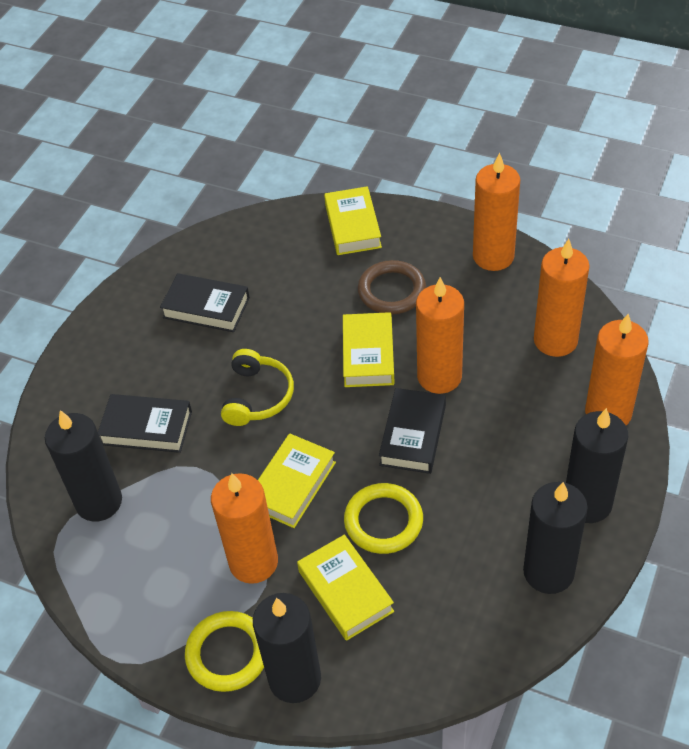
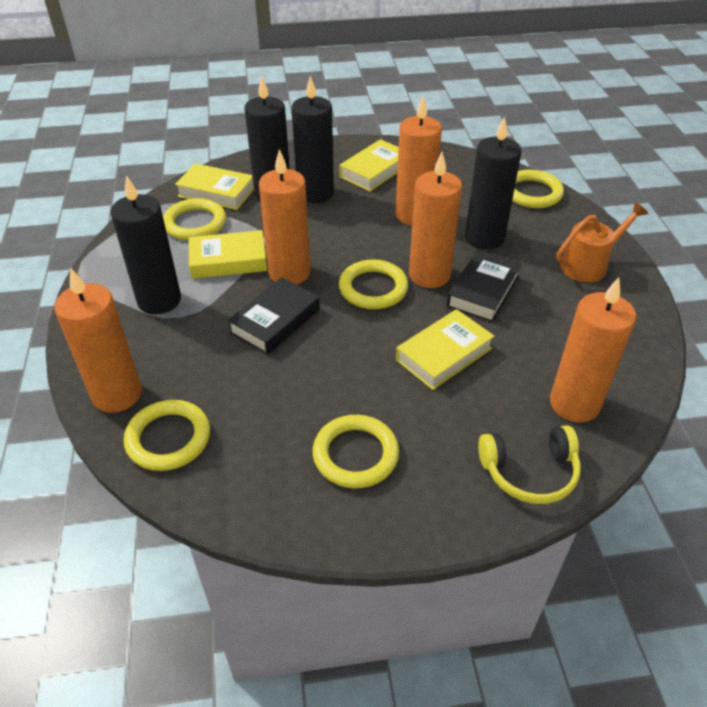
black book: 3 -> 2
brown ring: 1 -> 0
orange watering can: 0 -> 1
yellow ring: 2 -> 5

